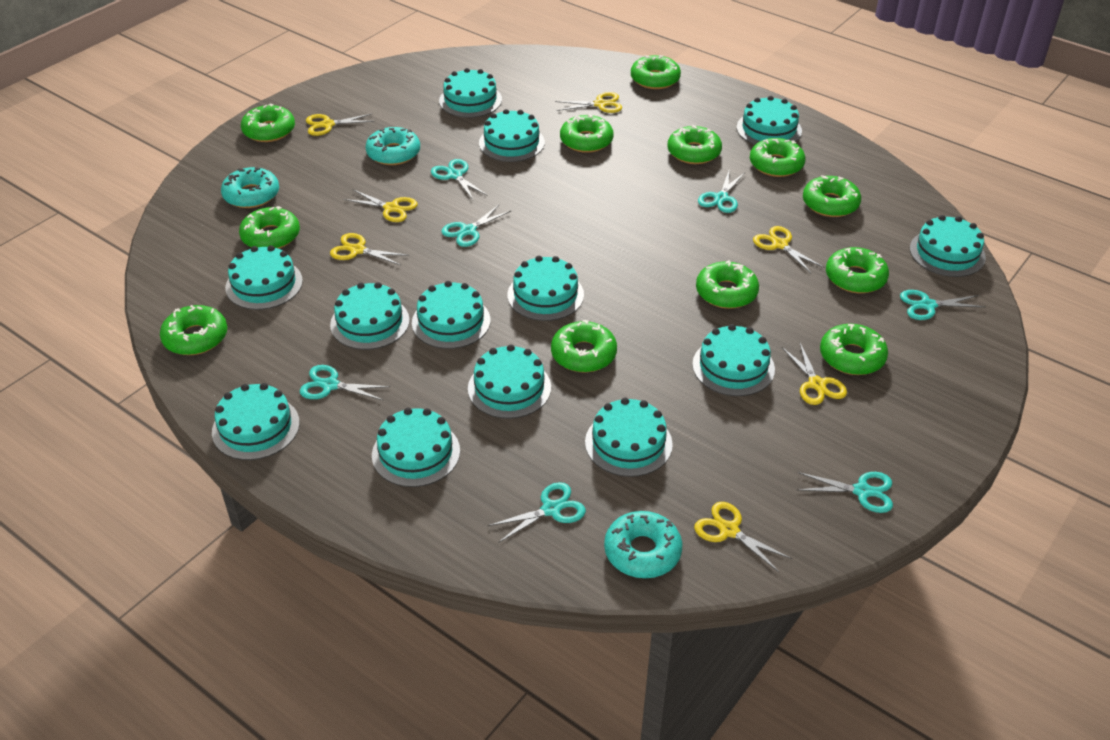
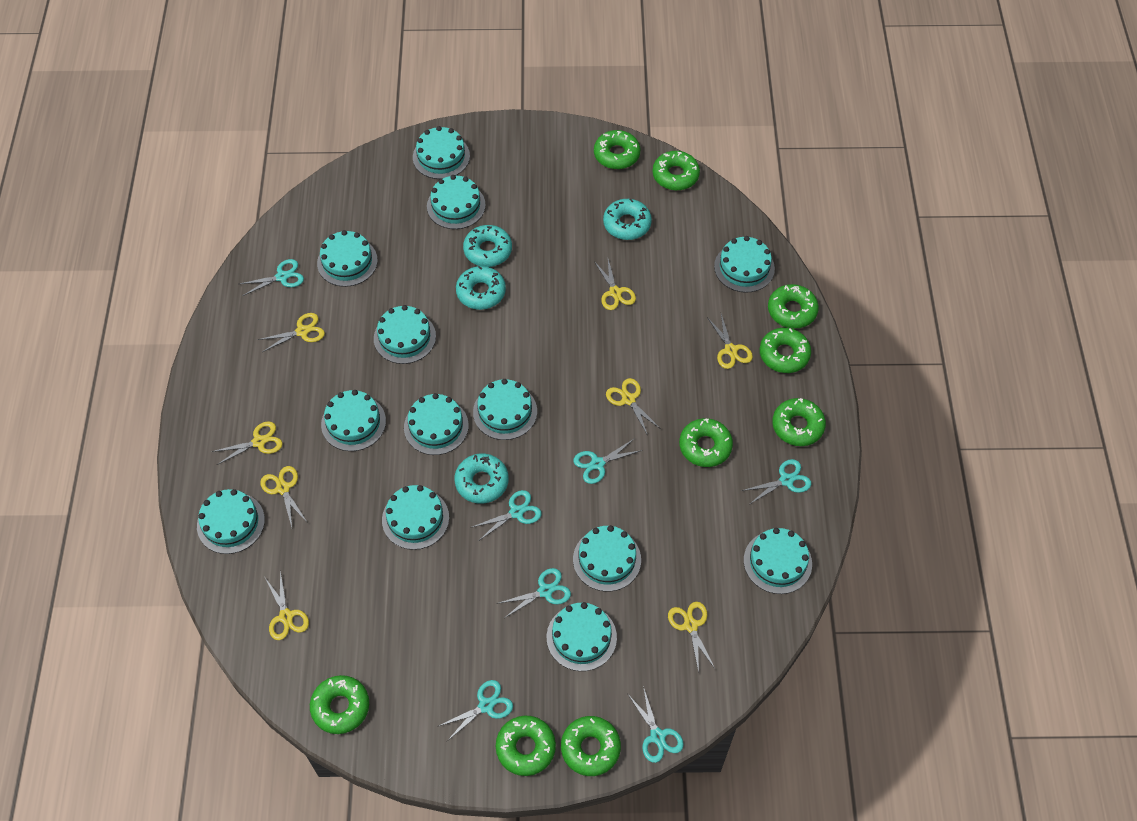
green donut: 12 -> 9
turquoise donut: 3 -> 4
yellow scissors: 7 -> 8

